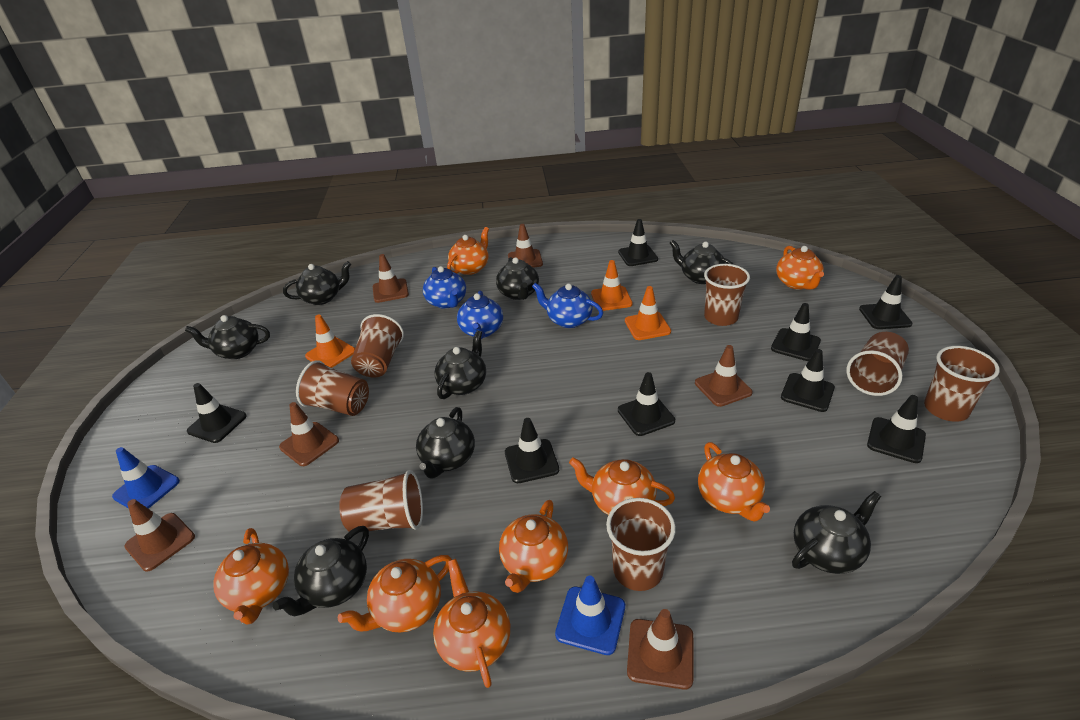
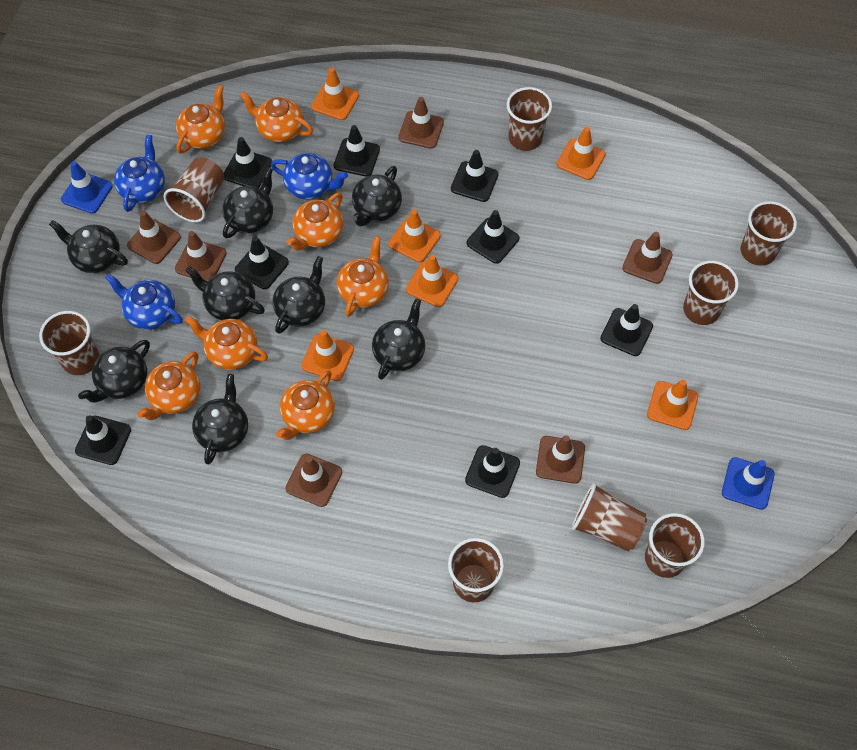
brown cup: 7 -> 8
orange teapot: 8 -> 7
orange traffic cone: 3 -> 6

